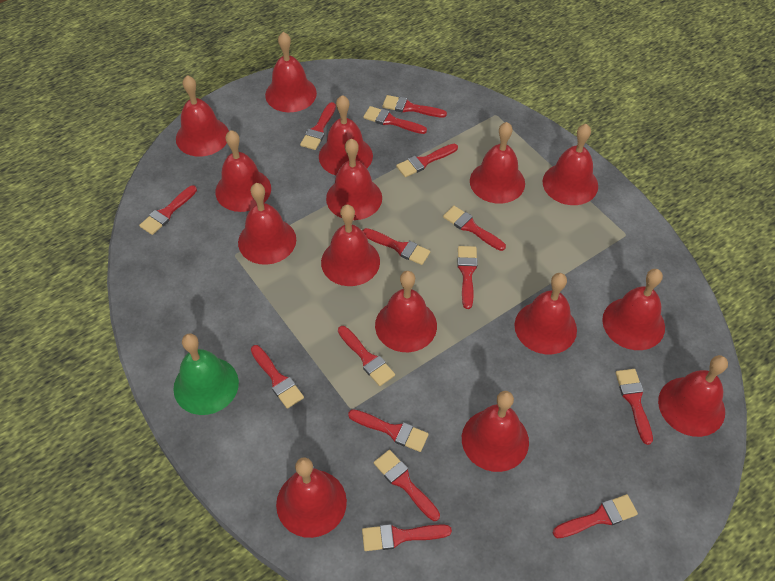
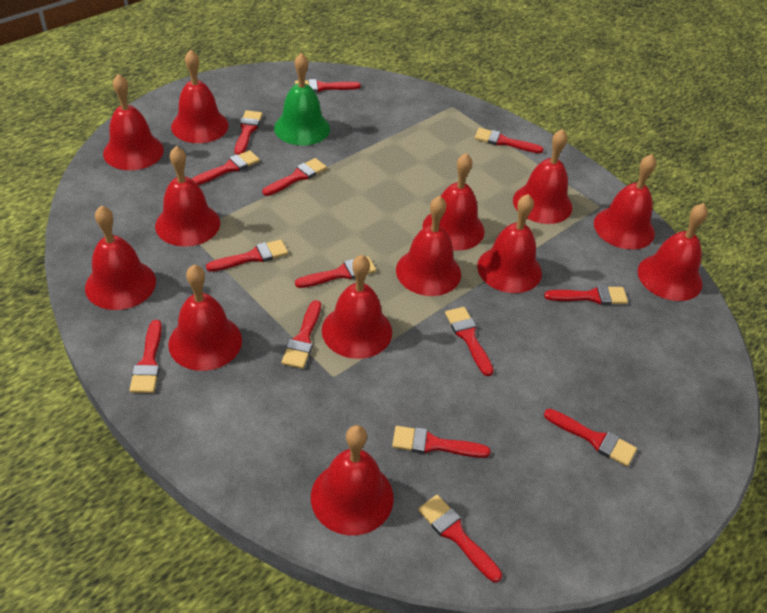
red bell: 15 -> 13
red brush: 15 -> 14

